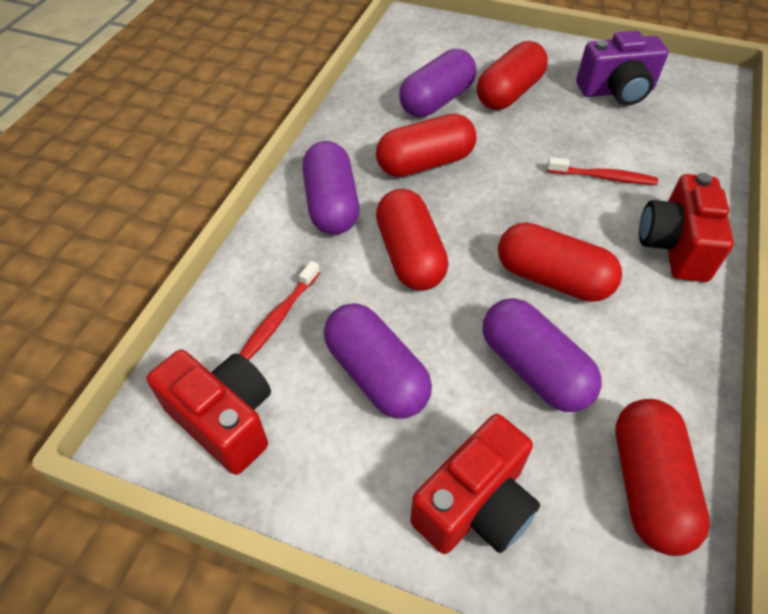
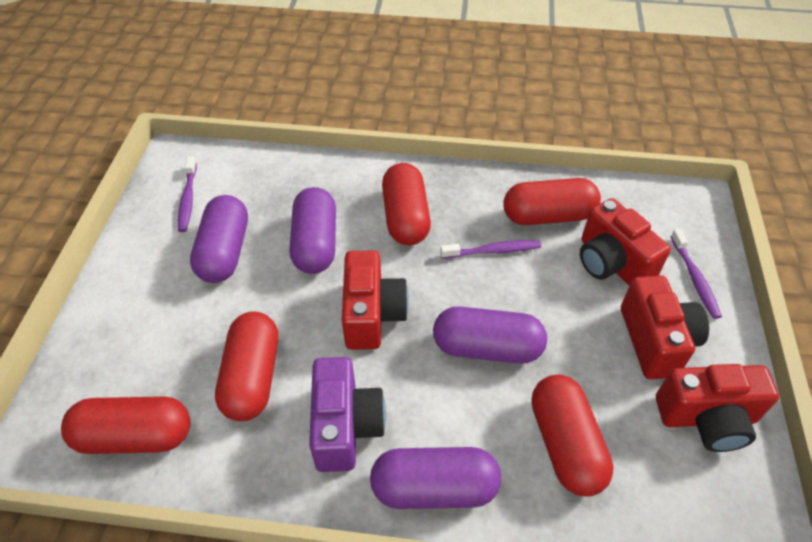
purple toothbrush: 0 -> 3
red camera: 3 -> 4
red toothbrush: 2 -> 0

